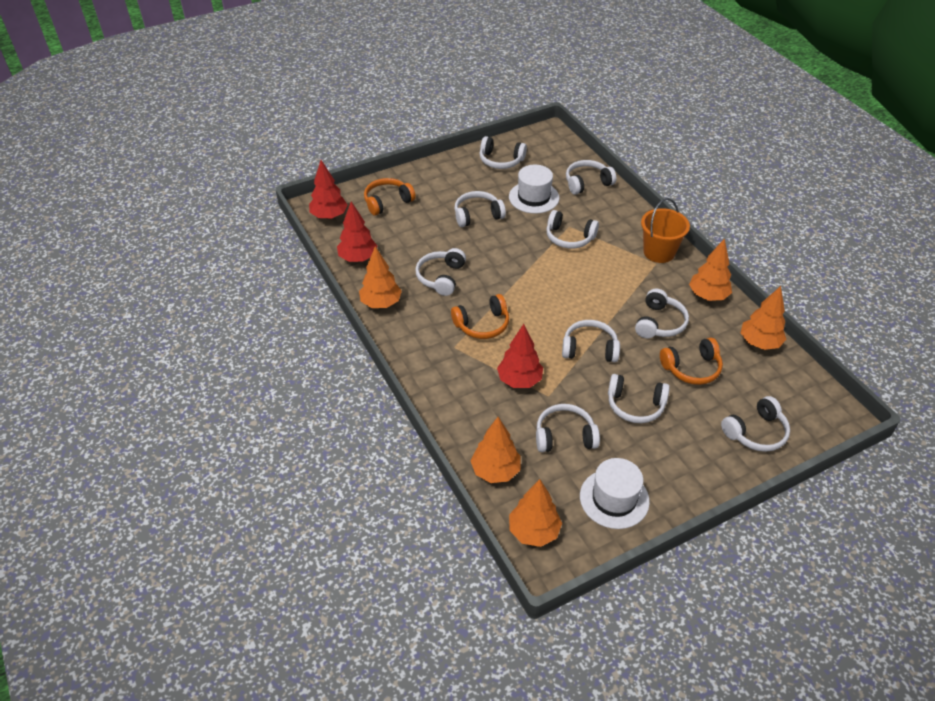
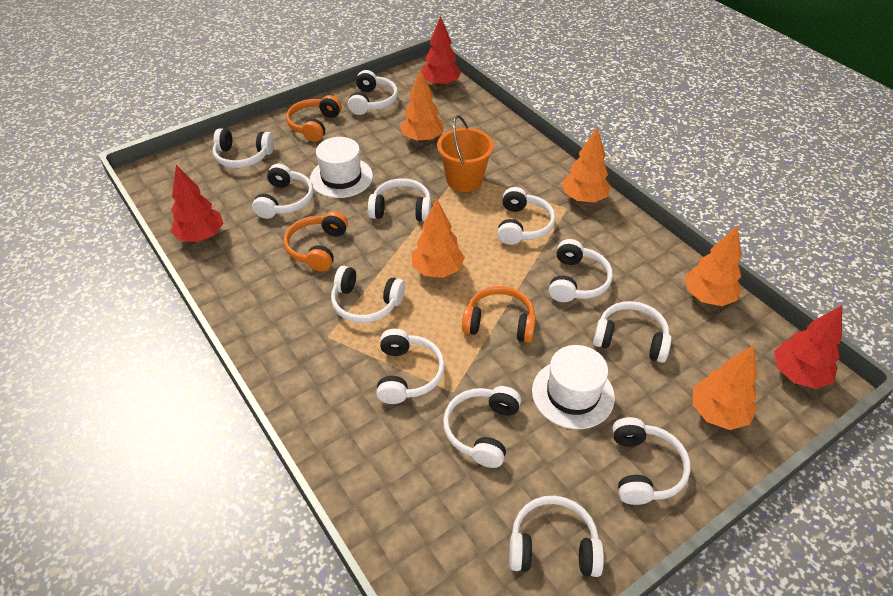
white headphones: 10 -> 12

